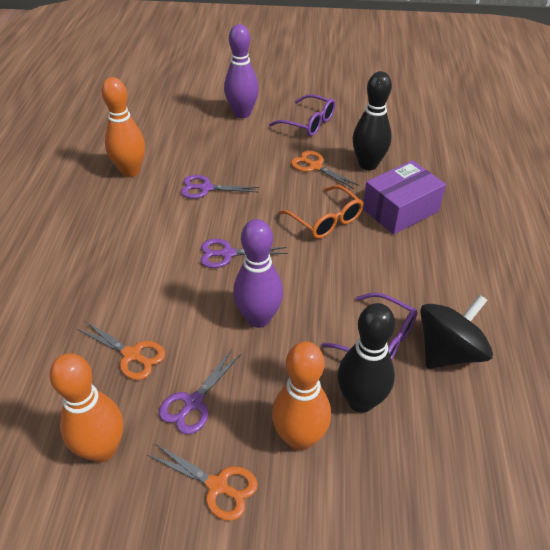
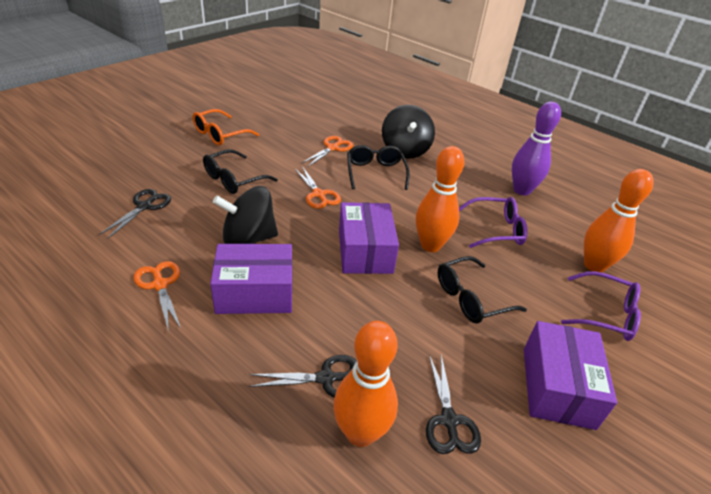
black bowling pin: 2 -> 0
black glasses: 0 -> 3
black scissors: 0 -> 3
black spinning top: 1 -> 2
purple bowling pin: 2 -> 1
purple box: 1 -> 3
purple scissors: 3 -> 0

